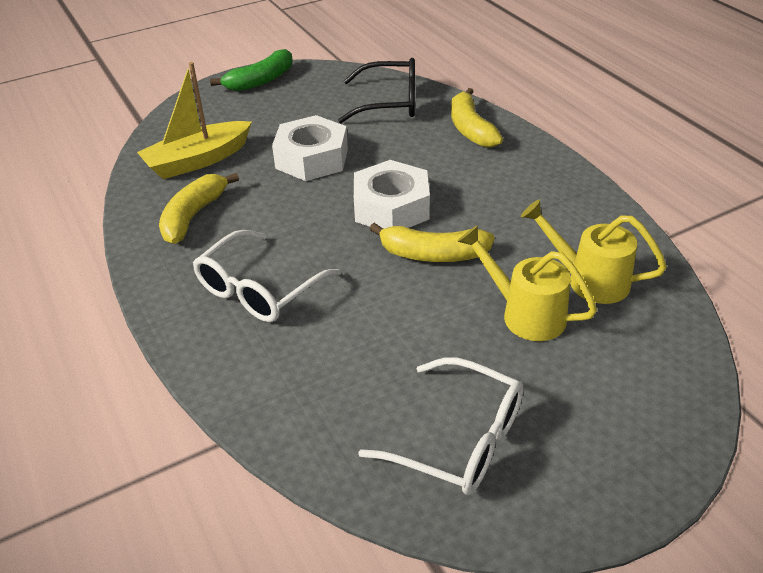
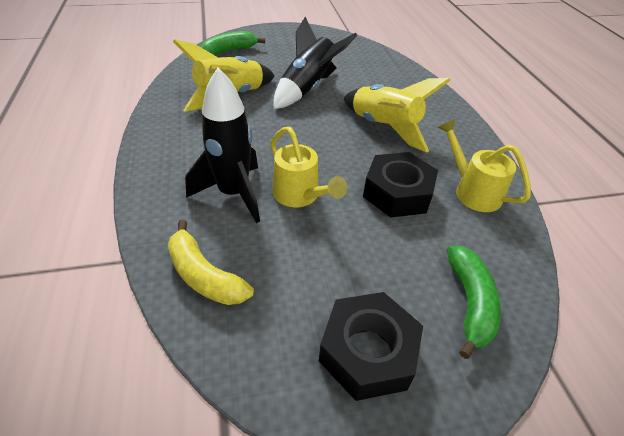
black glasses: 1 -> 0
black nut: 0 -> 2
black rocket: 0 -> 2
green banana: 1 -> 2
white glasses: 2 -> 0
white nut: 2 -> 0
yellow banana: 3 -> 1
yellow boat: 1 -> 0
yellow rocket: 0 -> 2

